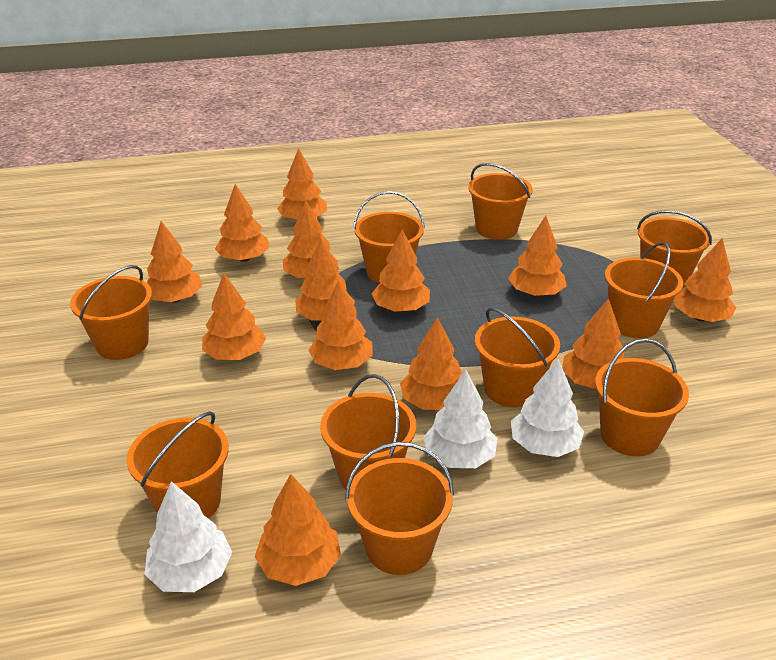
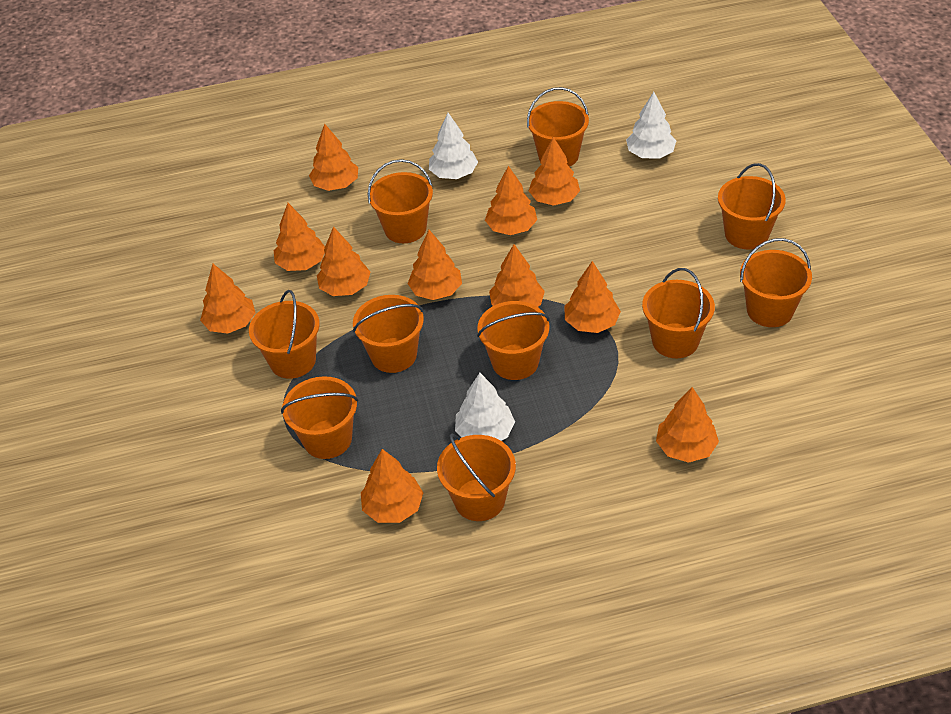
orange tree: 13 -> 11

